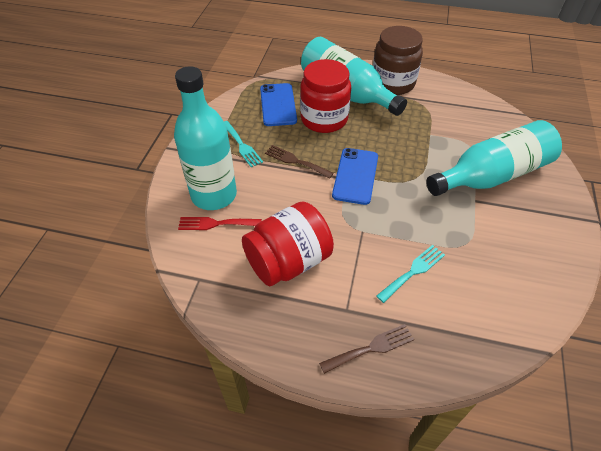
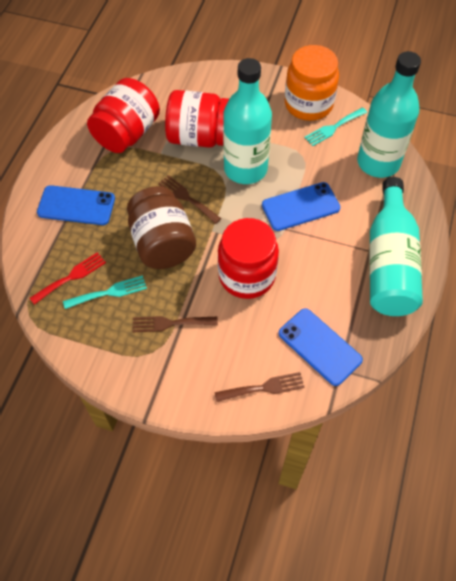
blue phone: 2 -> 3
brown fork: 2 -> 3
orange jar: 0 -> 1
red jar: 2 -> 3

